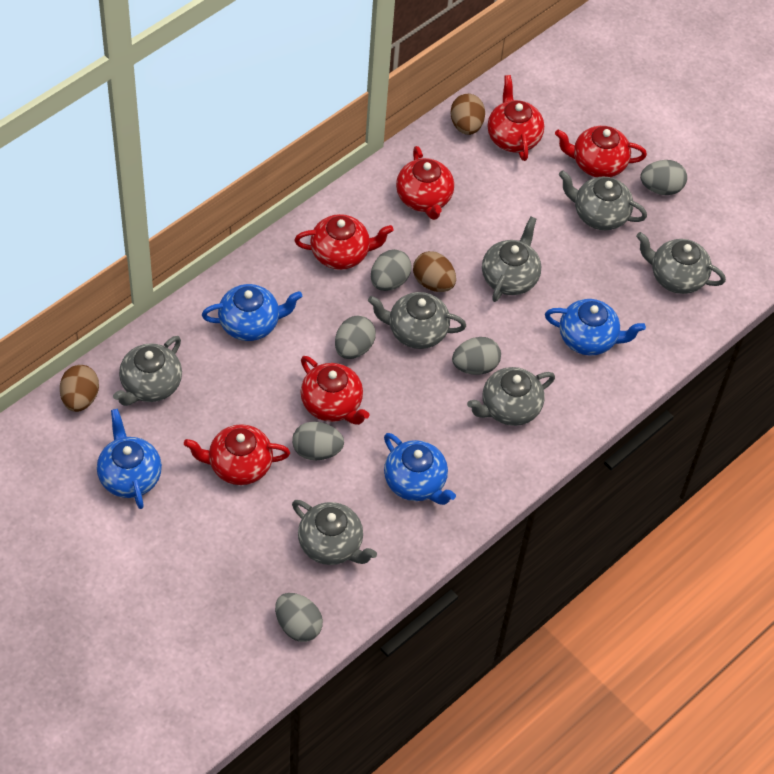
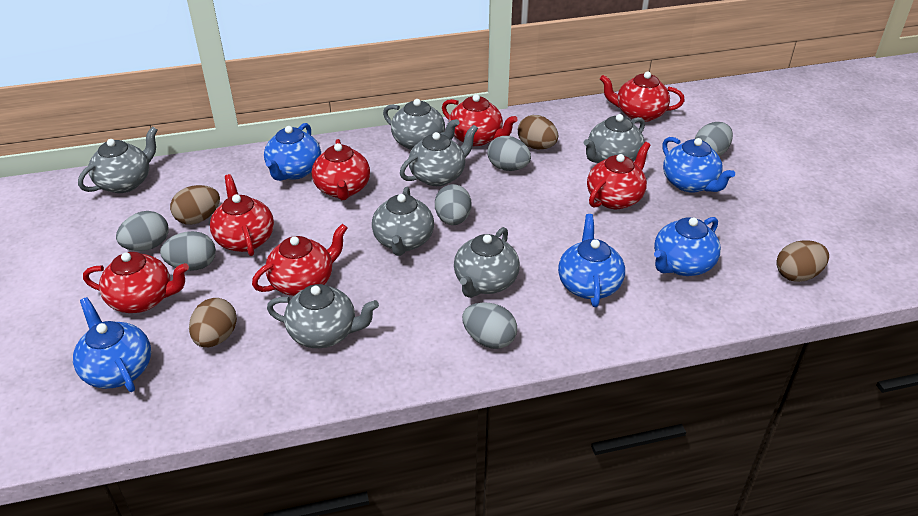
blue teapot: 4 -> 5
brown egg: 3 -> 4
red teapot: 6 -> 7

